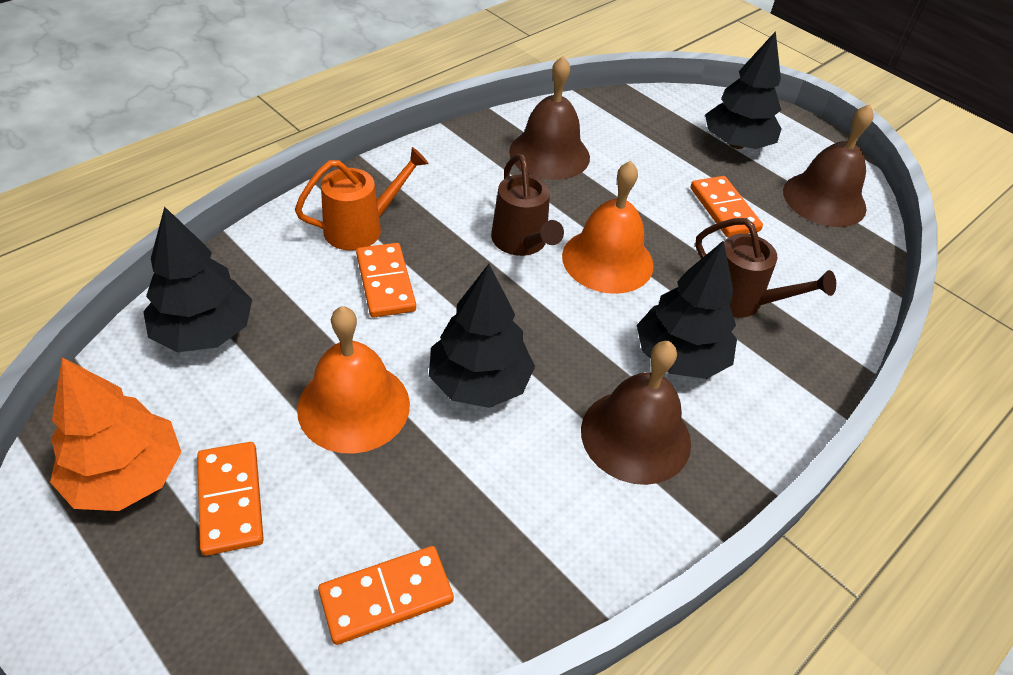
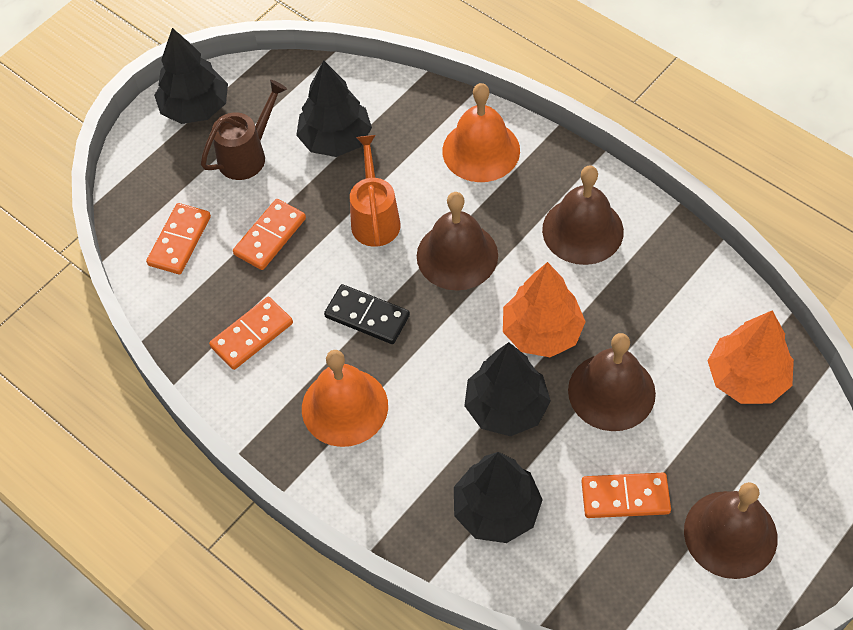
black domino: 0 -> 1
brown bell: 3 -> 4
brown watering can: 2 -> 1
orange tree: 1 -> 2

